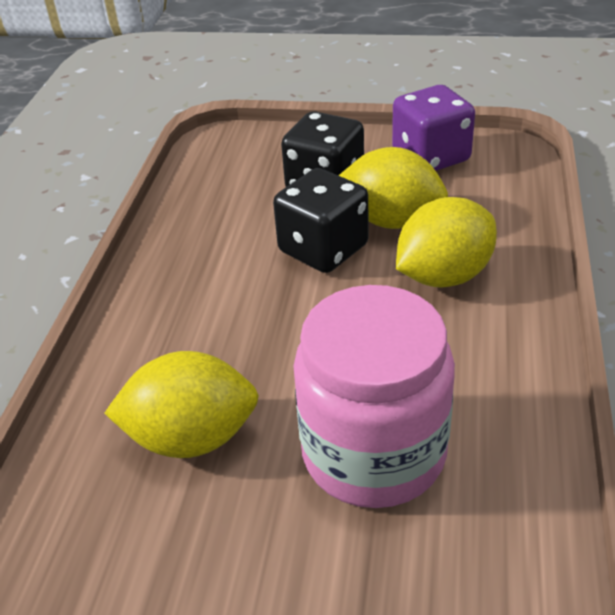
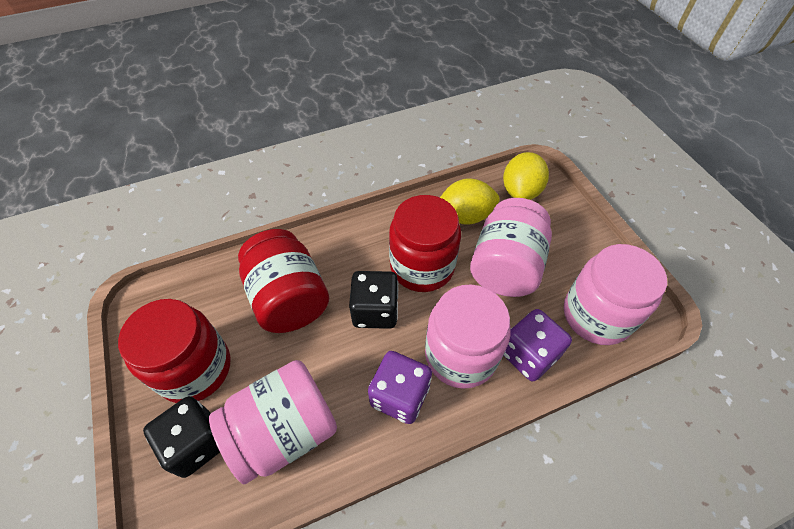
pink jar: 1 -> 4
purple dice: 1 -> 2
red jar: 0 -> 3
yellow lemon: 3 -> 2

